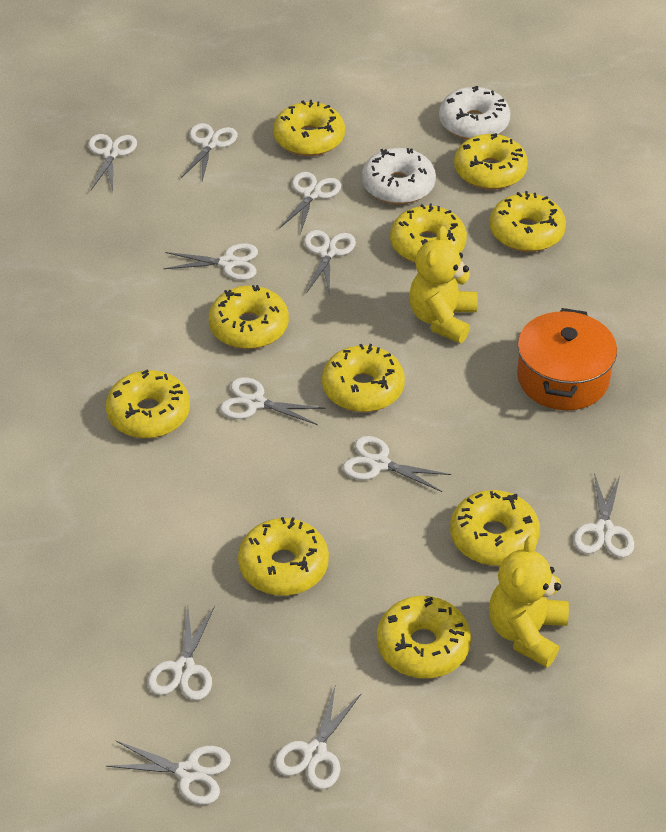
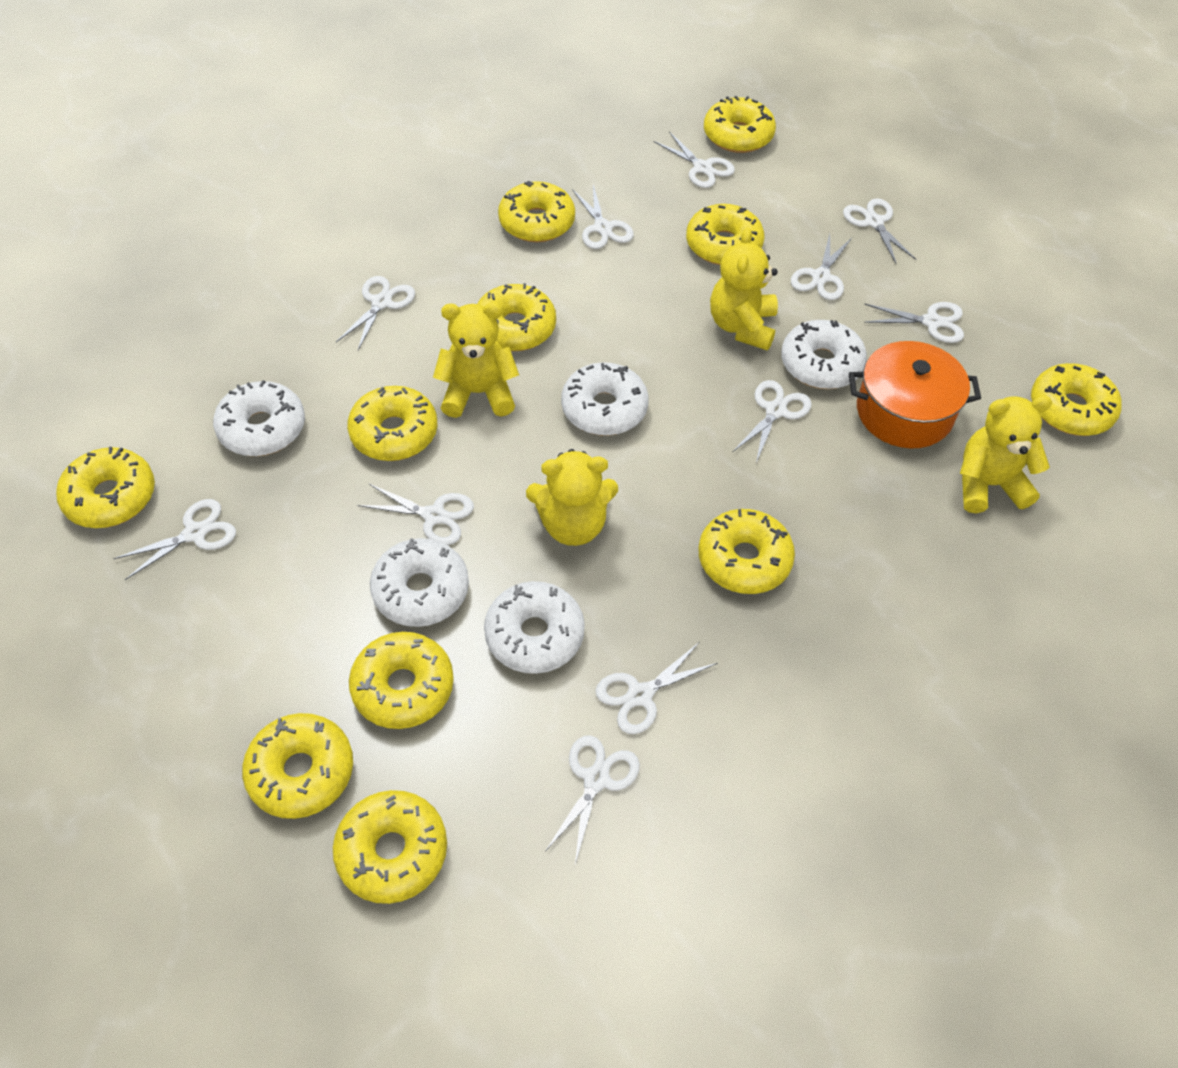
white donut: 2 -> 5
yellow donut: 10 -> 11
yellow teddy bear: 2 -> 4

